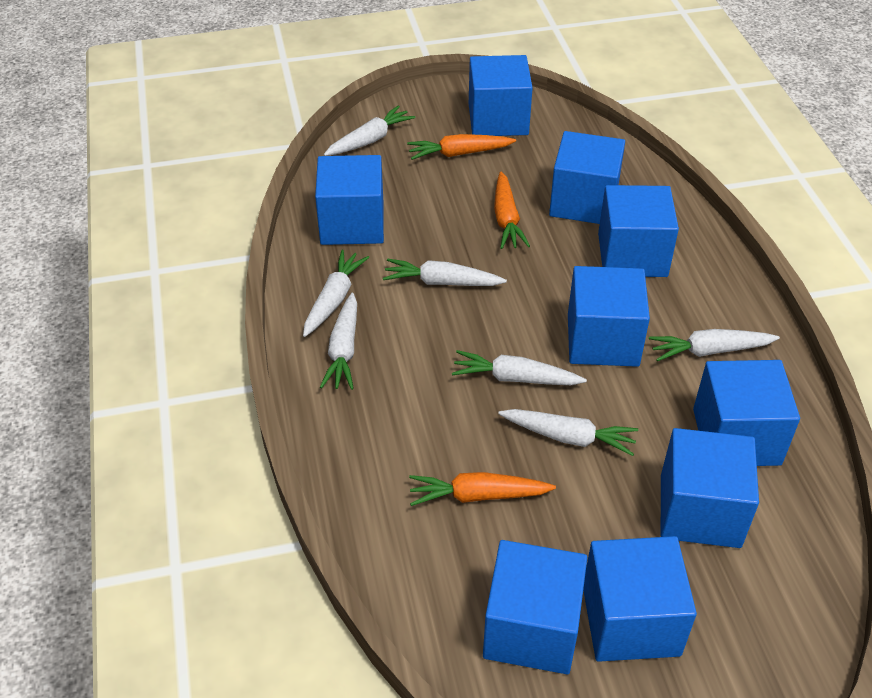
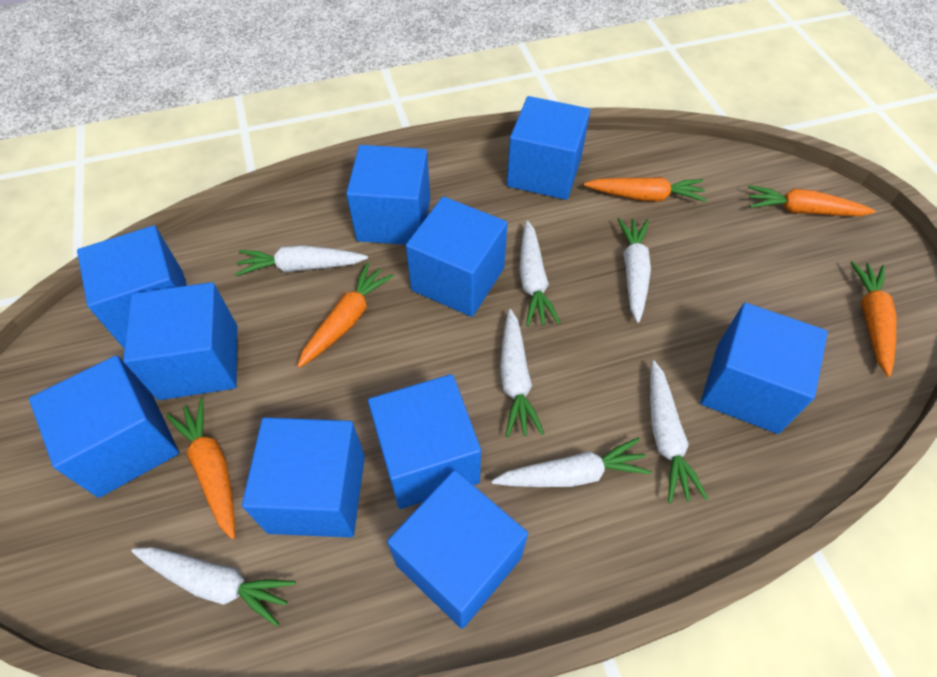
blue cube: 9 -> 10
orange carrot: 3 -> 5

